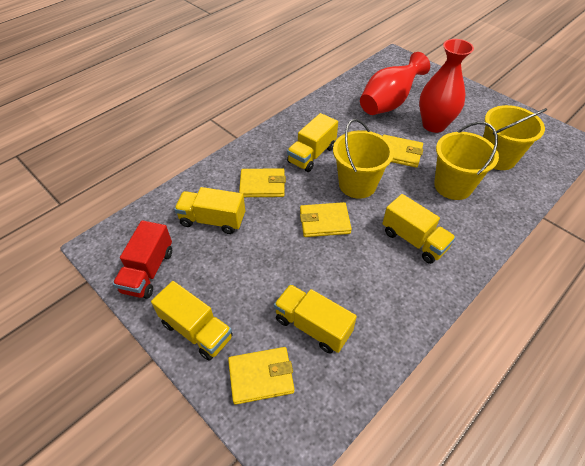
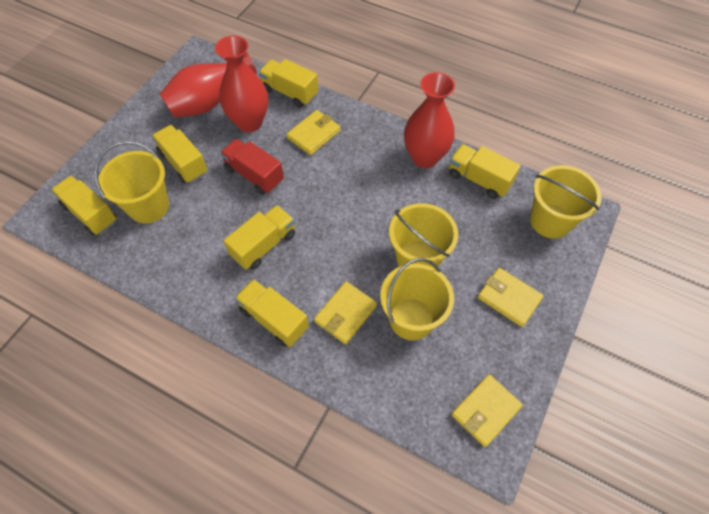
red vase: 2 -> 3
yellow bucket: 3 -> 4
yellow truck: 5 -> 6

